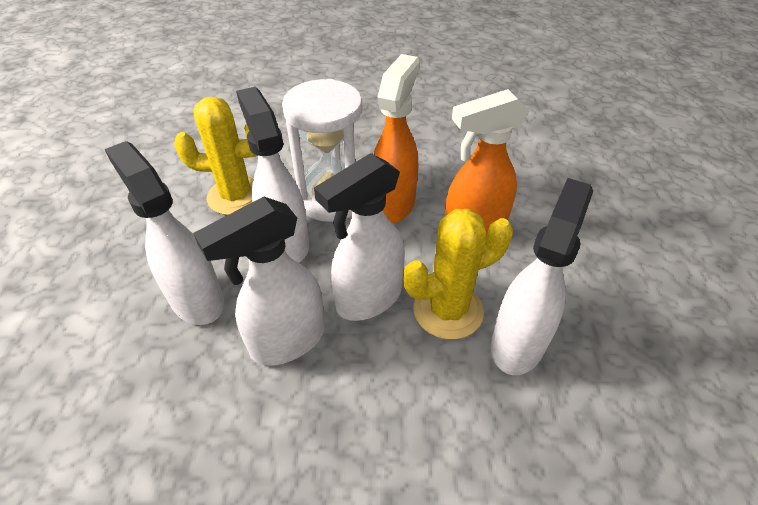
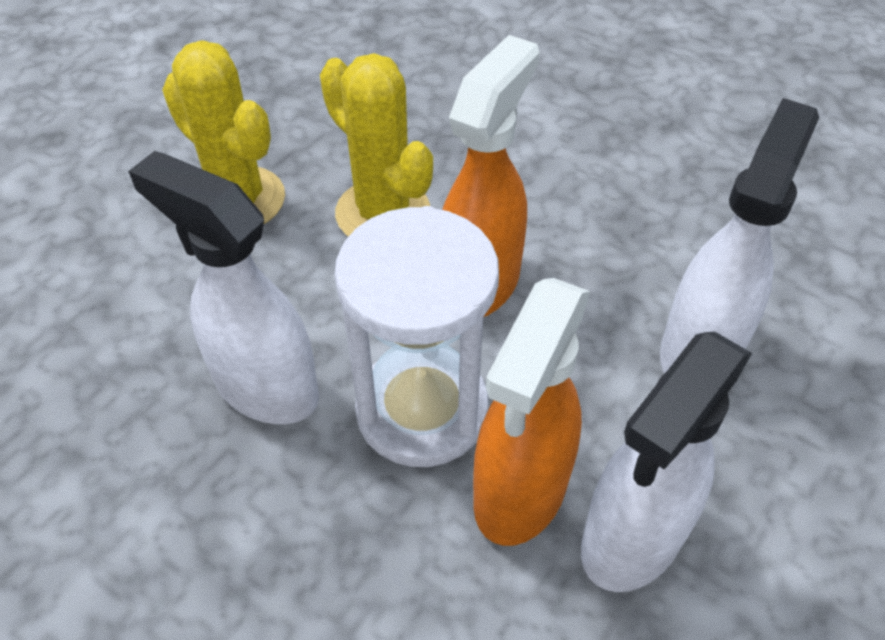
white spray bottle: 5 -> 3

